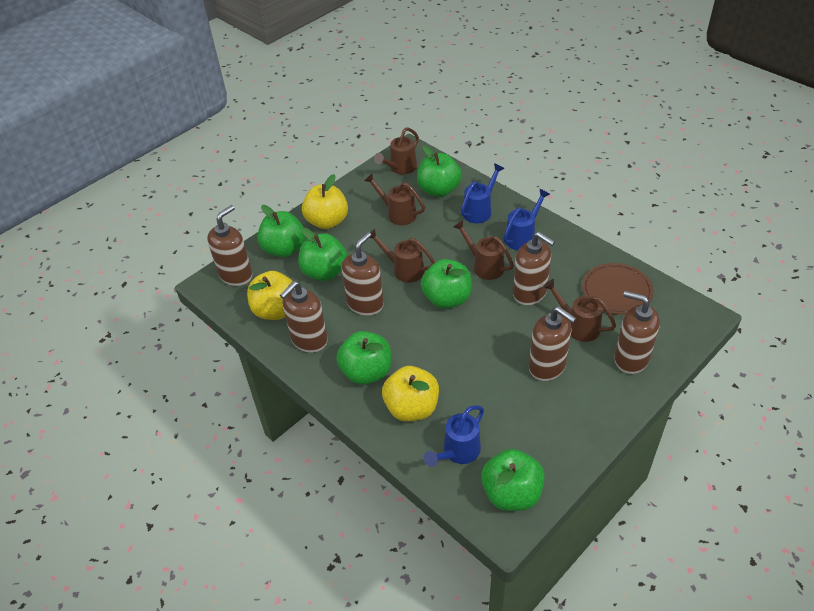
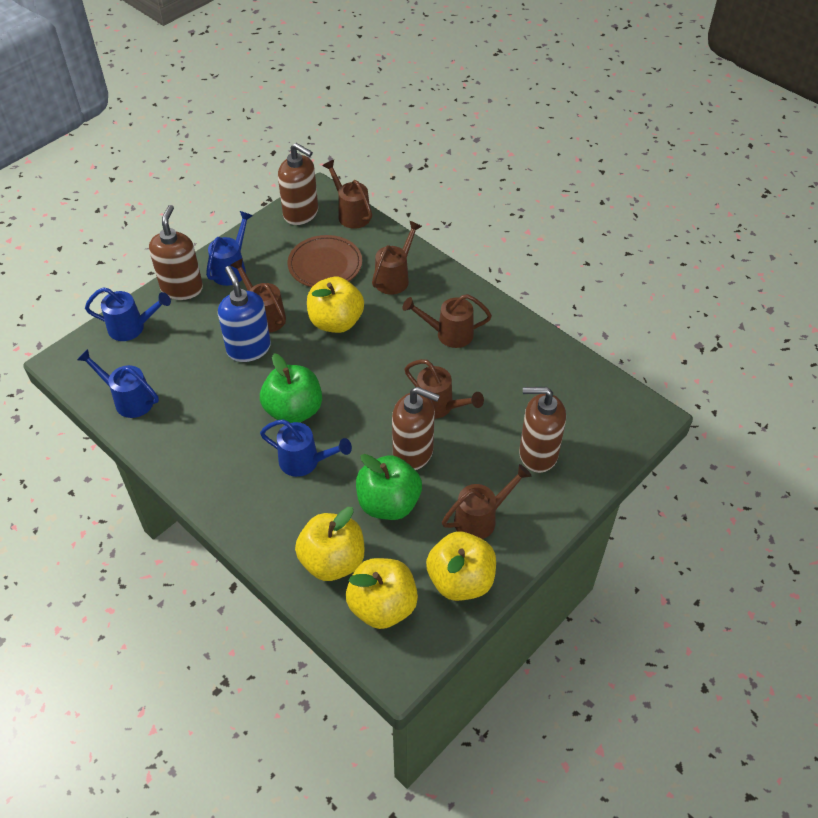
blue soap dispenser: 0 -> 1
blue watering can: 3 -> 4
brown soap dispenser: 6 -> 4
brown watering can: 5 -> 6
green apple: 6 -> 2
yellow apple: 3 -> 4

